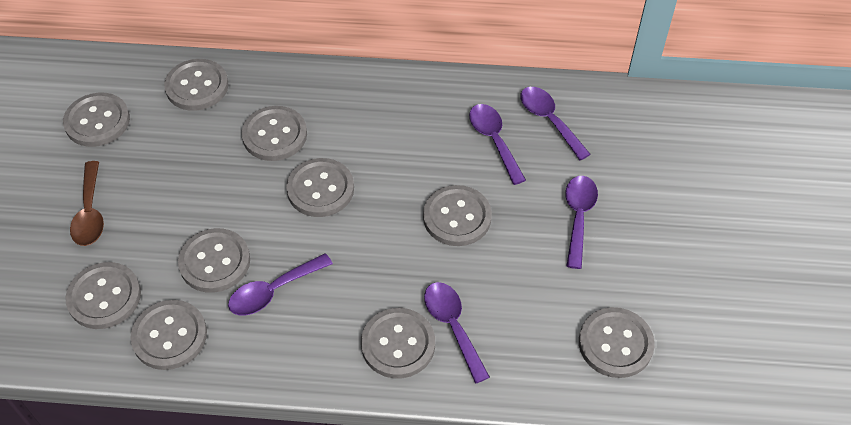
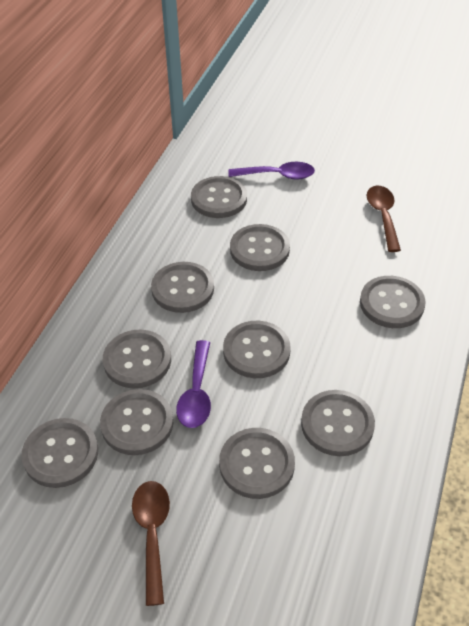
brown spoon: 1 -> 2
purple spoon: 5 -> 2

